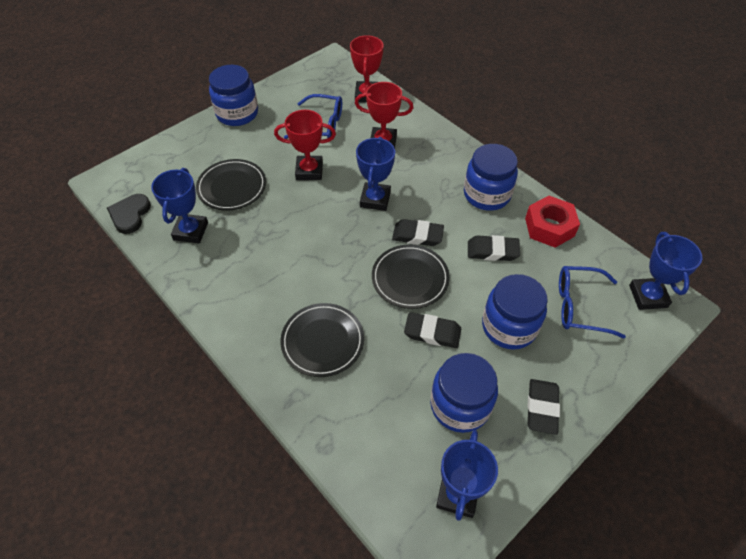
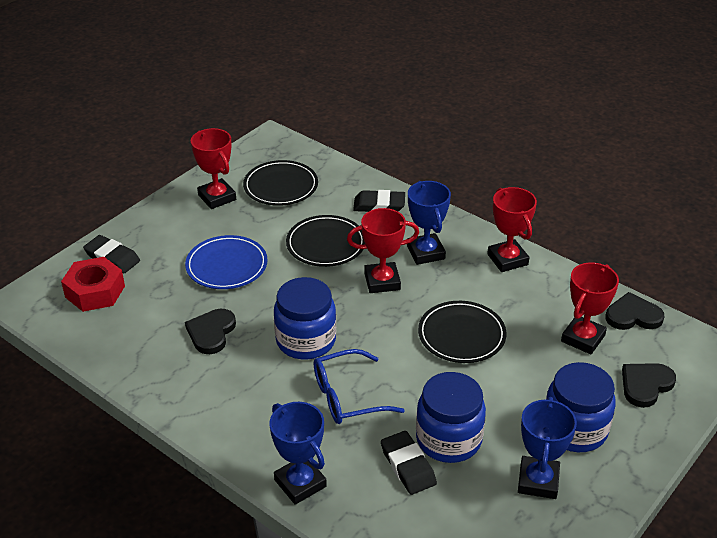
black eraser: 4 -> 3
black heart: 1 -> 3
blue glasses: 2 -> 1
blue jar: 4 -> 3
blue plate: 0 -> 1
blue trophy: 4 -> 3
red trophy: 3 -> 4

